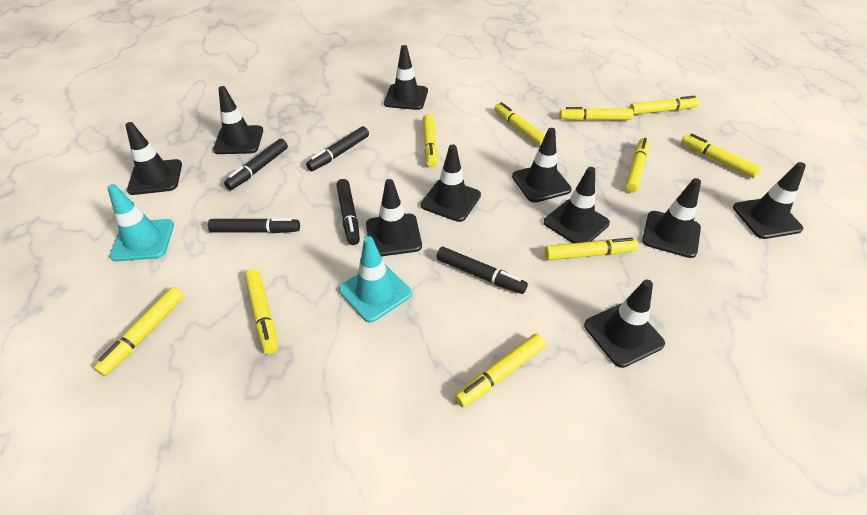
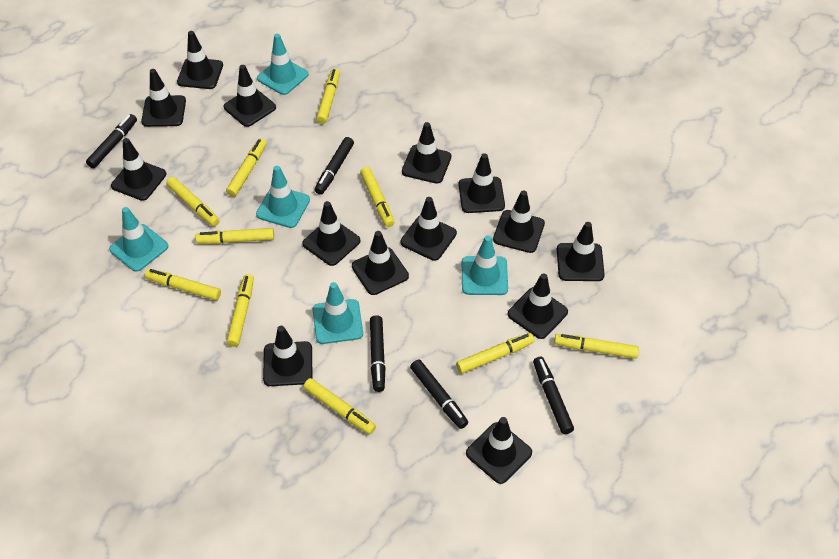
black traffic cone: 10 -> 14
turquoise traffic cone: 2 -> 5

